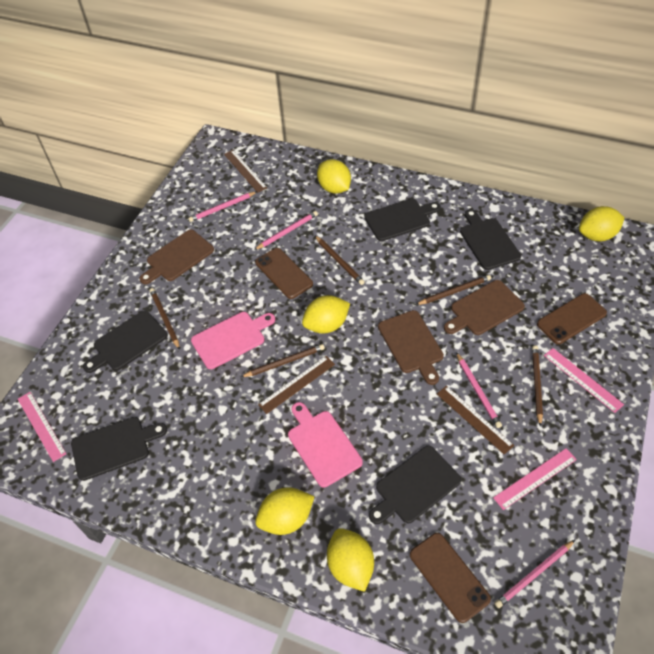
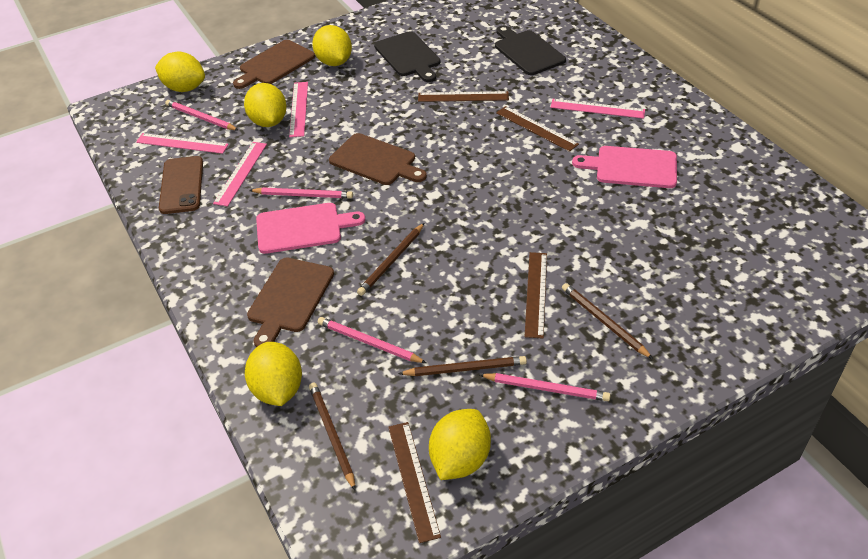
black cutting board: 5 -> 2
brown pencil: 5 -> 4
brown phone: 3 -> 1
brown ruler: 3 -> 4
pink ruler: 3 -> 4

